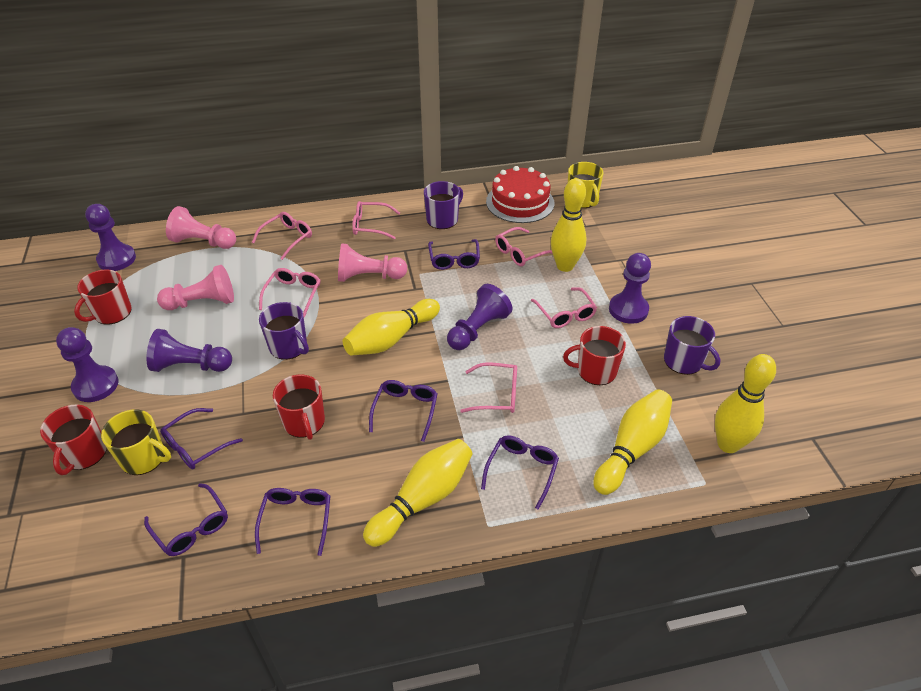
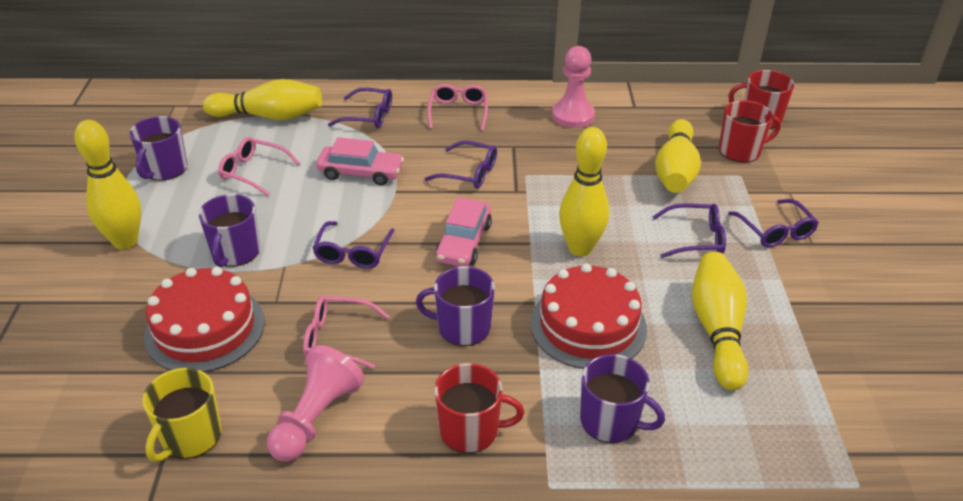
pink car: 0 -> 2
pink glasses: 6 -> 3
pink pawn: 3 -> 2
purple glasses: 6 -> 5
purple mug: 3 -> 4
purple pawn: 5 -> 0
red cake: 1 -> 2
red mug: 4 -> 3
yellow mug: 2 -> 1

